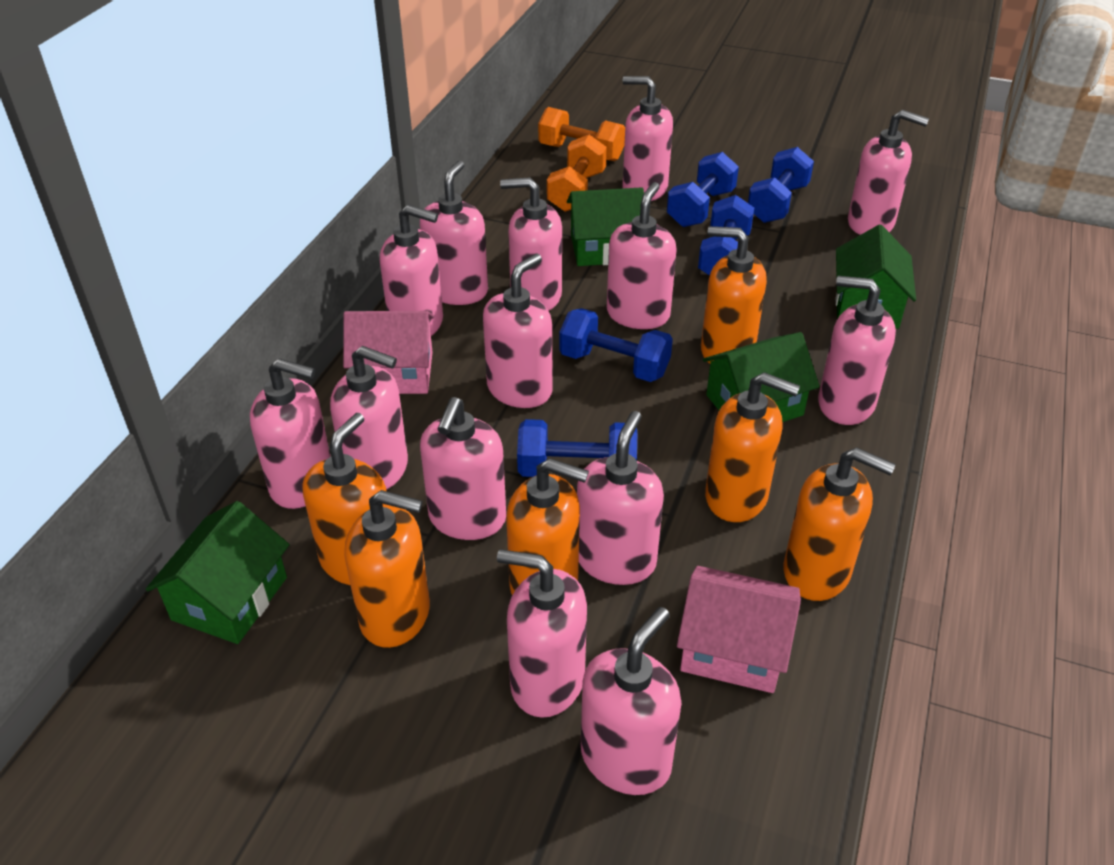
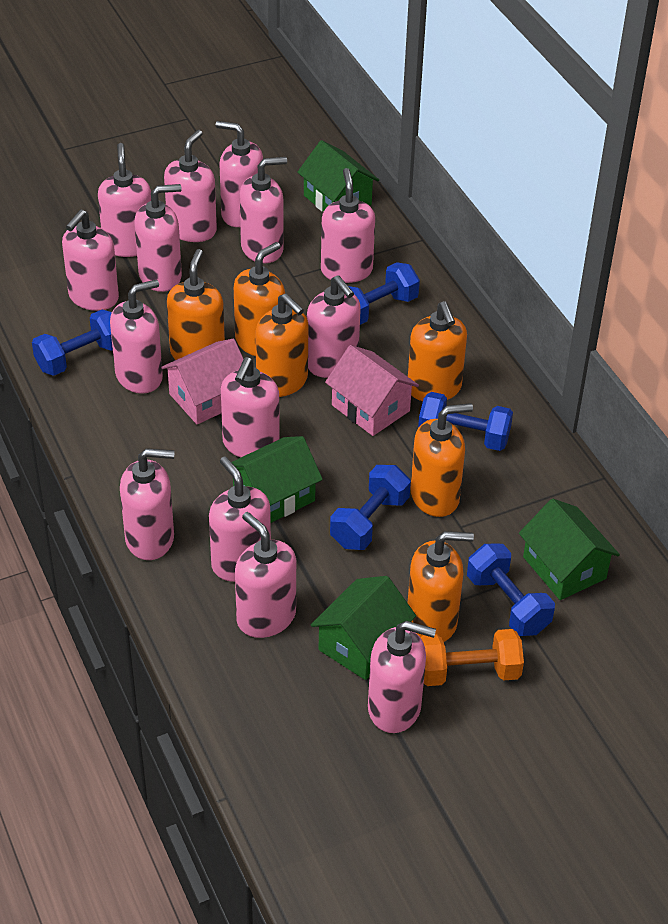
orange dumbbell: 2 -> 1

